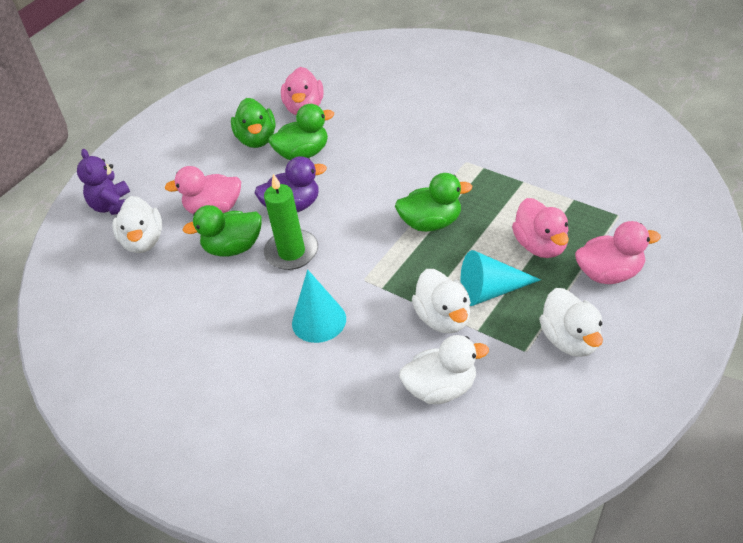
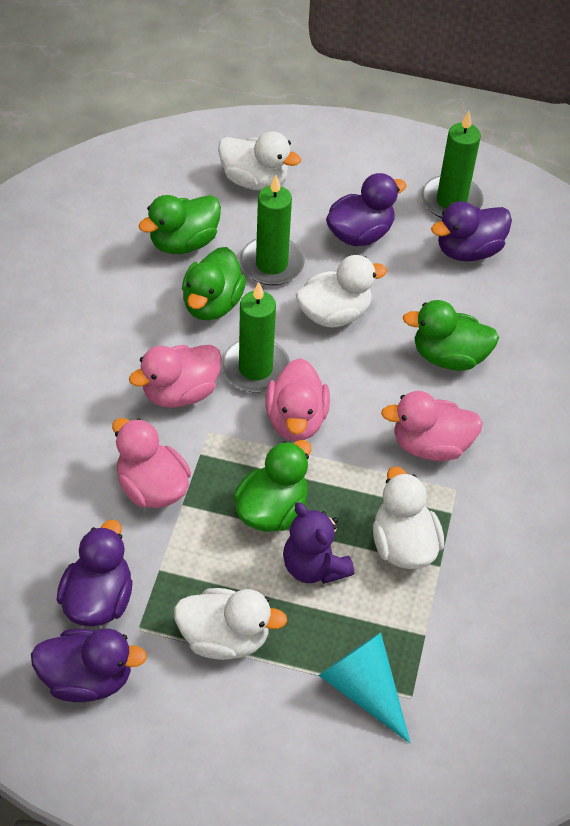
green candle: 1 -> 3
purple duck: 1 -> 4
turquoise cone: 2 -> 1

